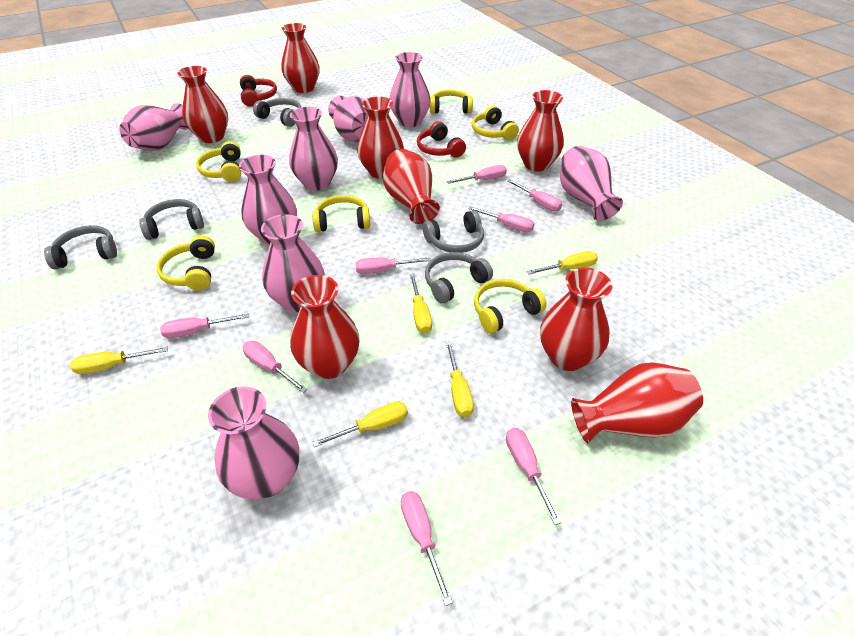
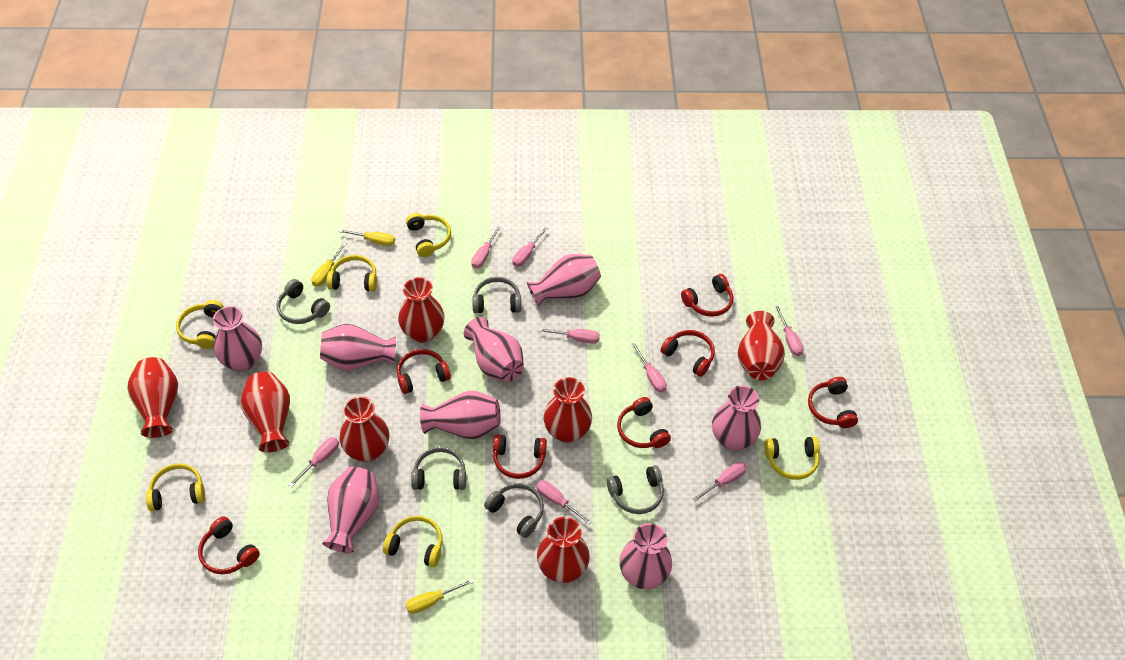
red headphones: 2 -> 7
red vase: 8 -> 7
yellow screwdriver: 5 -> 3

